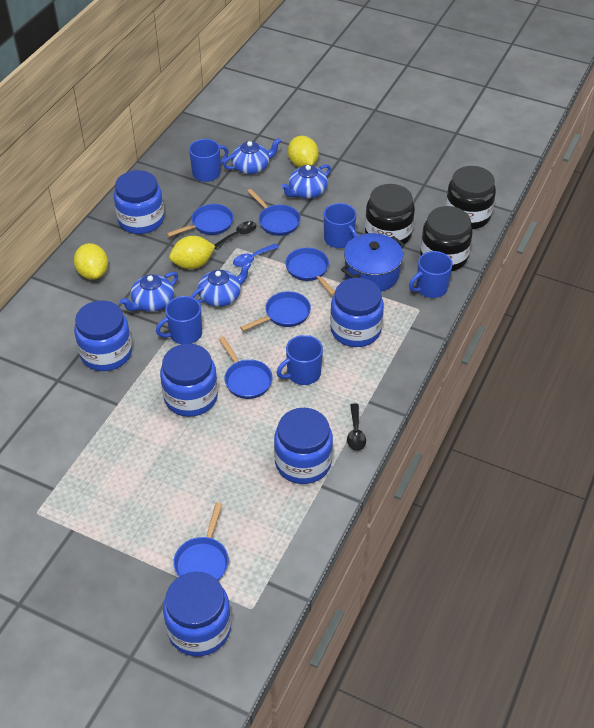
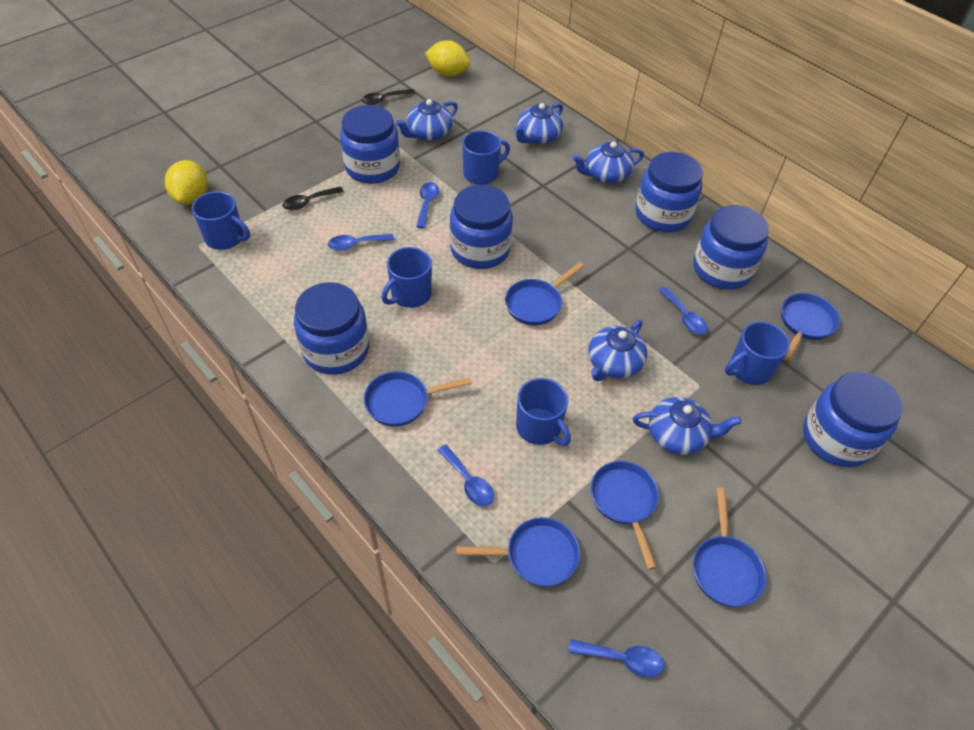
black jar: 3 -> 0
blue pot: 1 -> 0
blue spoon: 1 -> 5
blue teapot: 4 -> 5
yellow lemon: 3 -> 2

